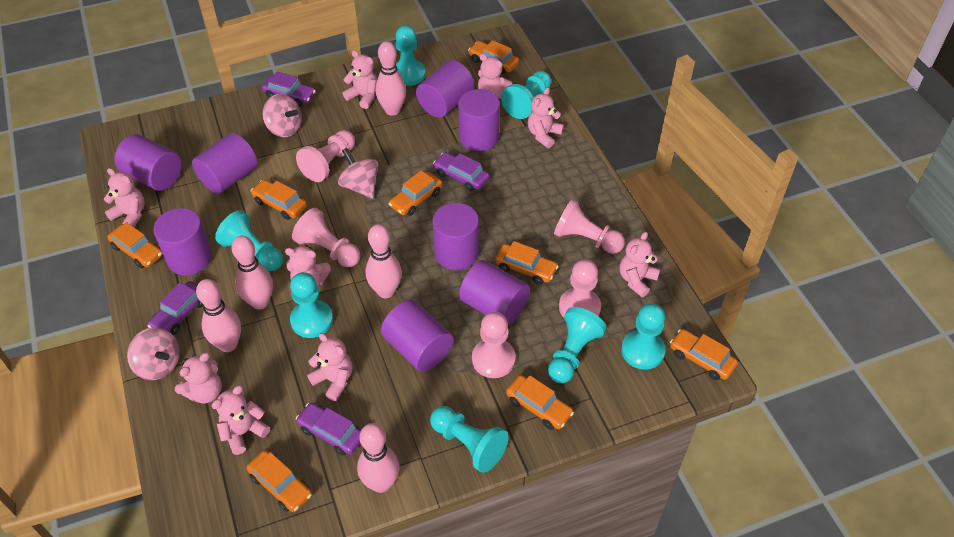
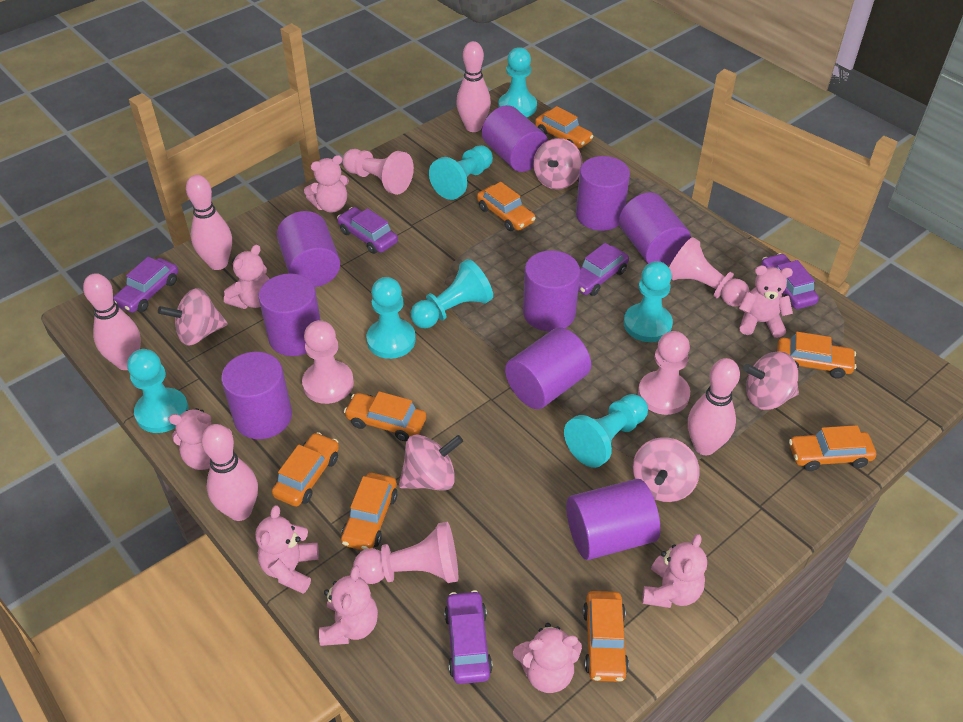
pink spinning top: 3 -> 5
pink teddy bear: 9 -> 8
purple car: 4 -> 5
purple cylinder: 8 -> 9

